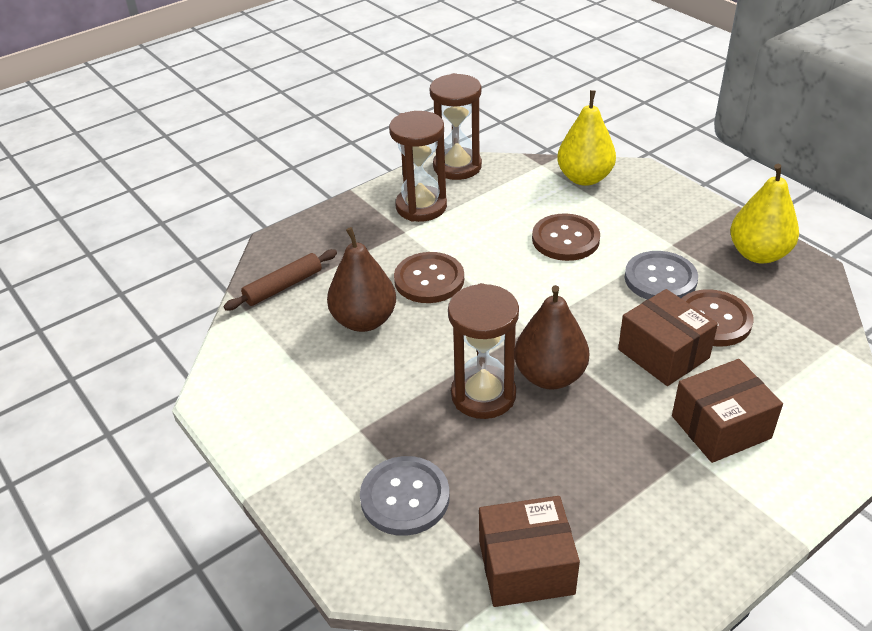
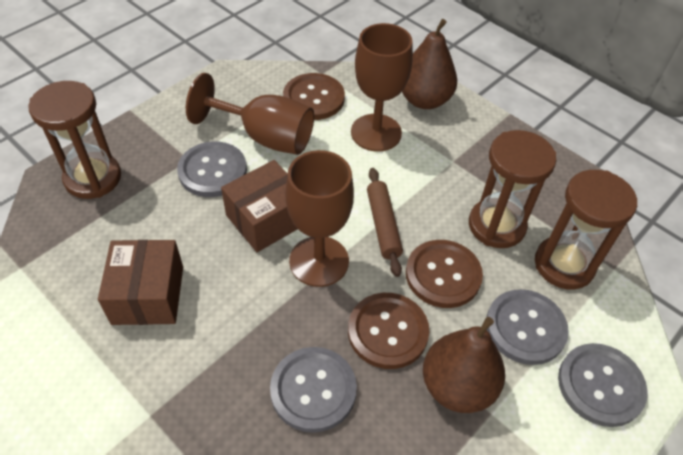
brown box: 3 -> 2
brown goblet: 0 -> 3
grey button: 2 -> 4
yellow pear: 2 -> 0

